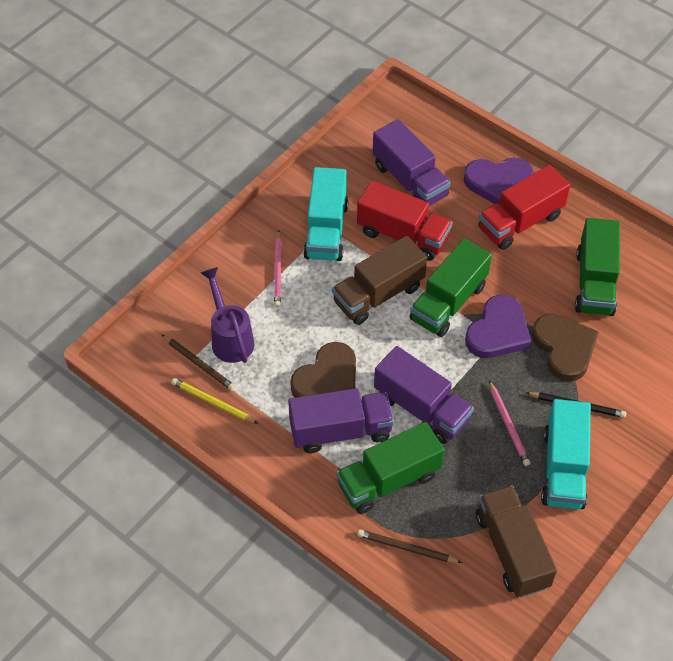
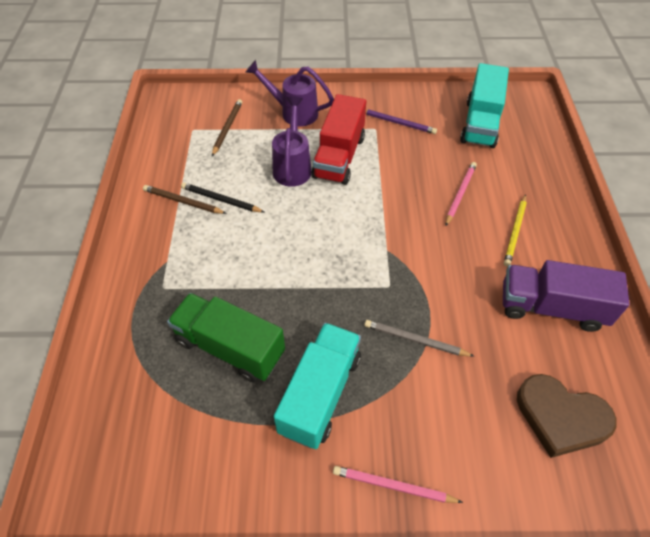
brown heart: 2 -> 1
brown truck: 2 -> 0
green truck: 3 -> 1
grey pencil: 0 -> 1
purple heart: 2 -> 0
purple pencil: 0 -> 1
purple truck: 3 -> 1
purple watering can: 1 -> 2
red truck: 2 -> 1

